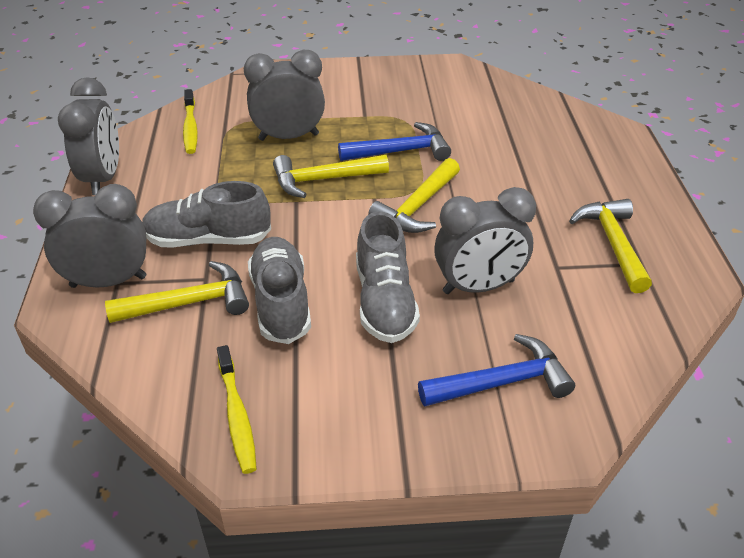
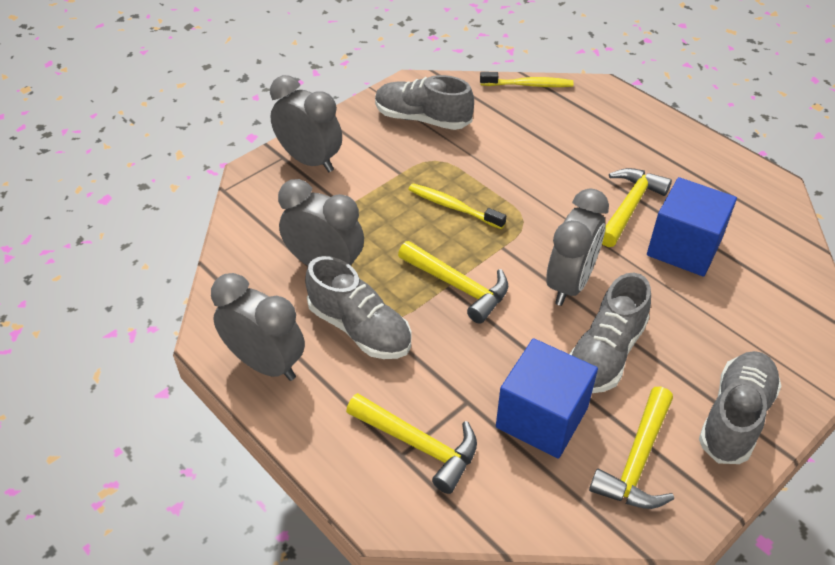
blue cube: 0 -> 2
blue hammer: 2 -> 0
grey shoe: 3 -> 4

